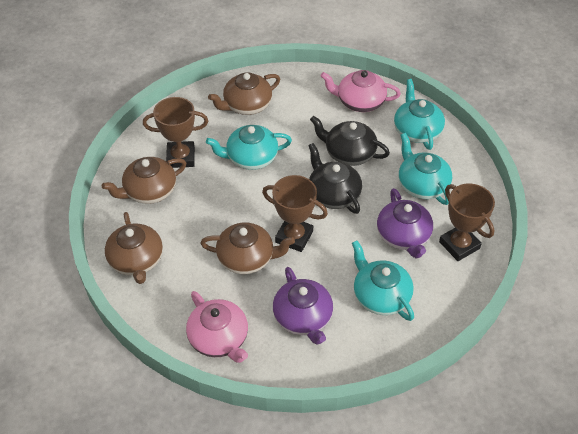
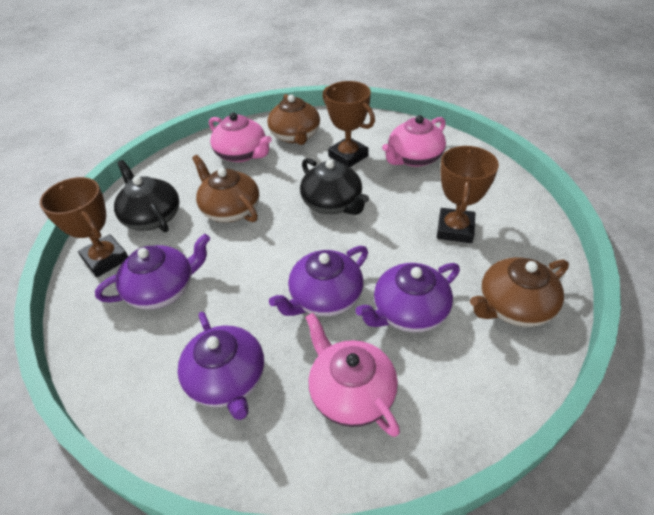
brown teapot: 4 -> 3
pink teapot: 2 -> 3
purple teapot: 2 -> 4
turquoise teapot: 4 -> 0

